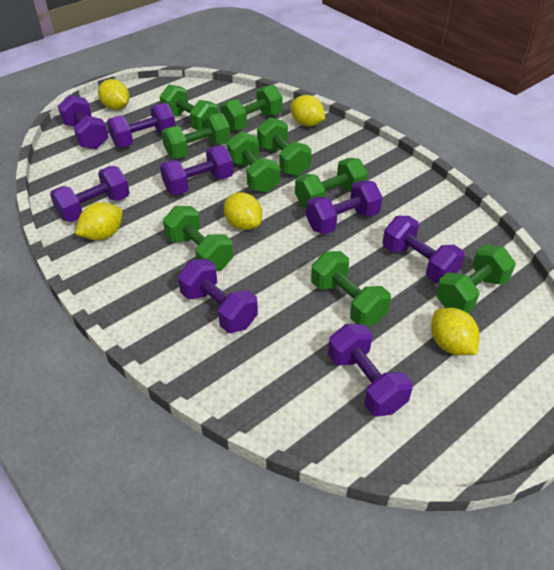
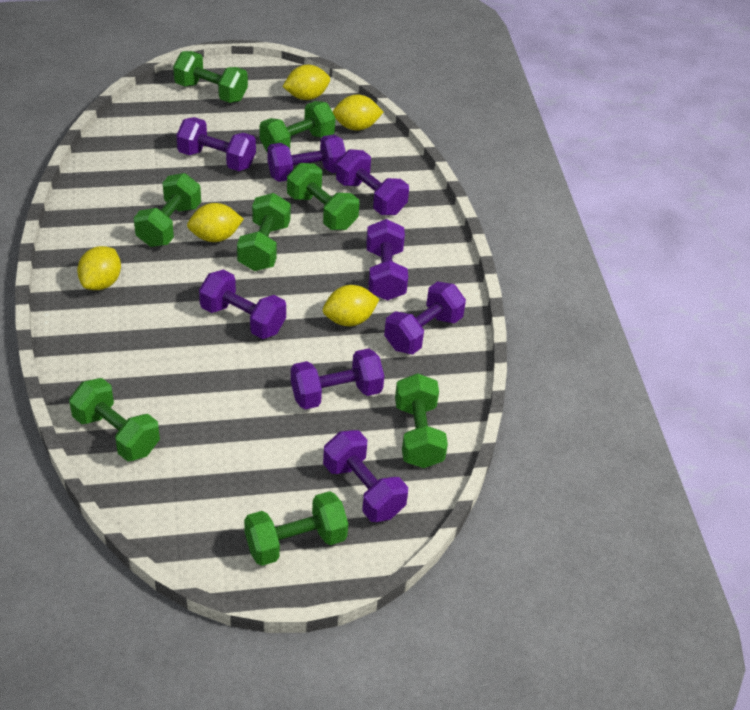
green dumbbell: 9 -> 8

